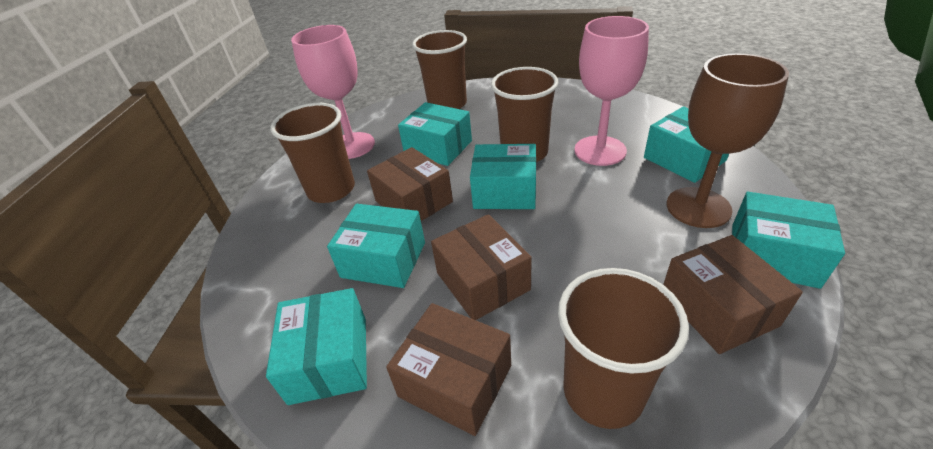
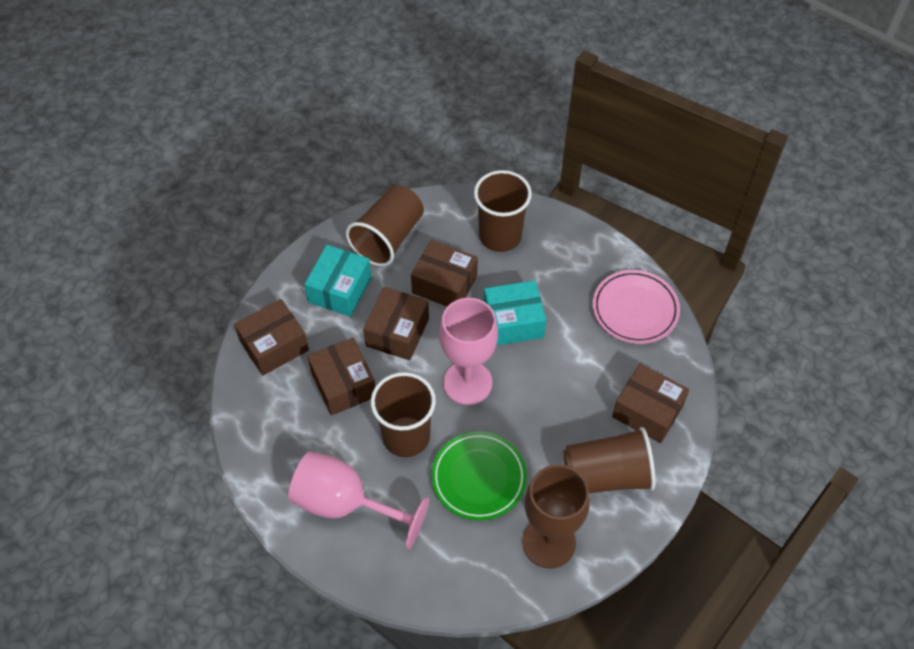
brown box: 4 -> 5
green plate: 0 -> 1
pink plate: 0 -> 1
turquoise box: 6 -> 2

